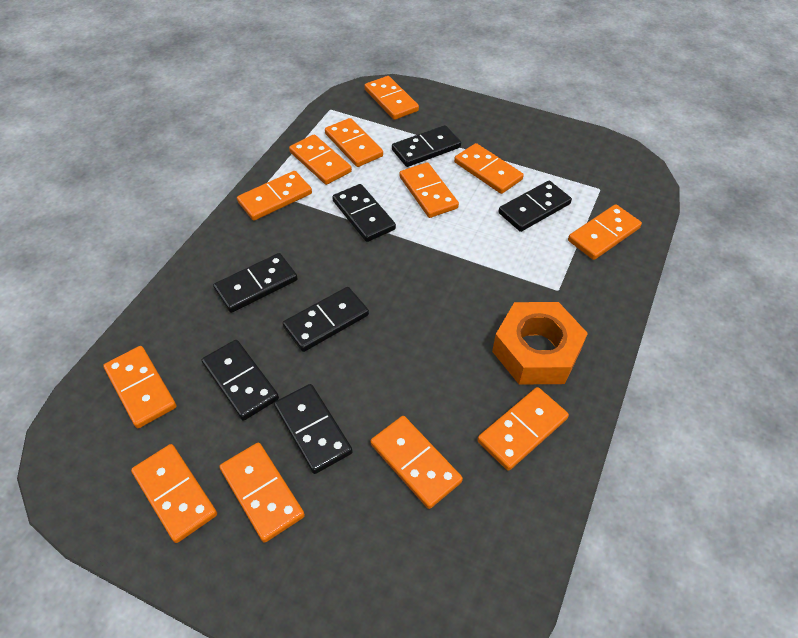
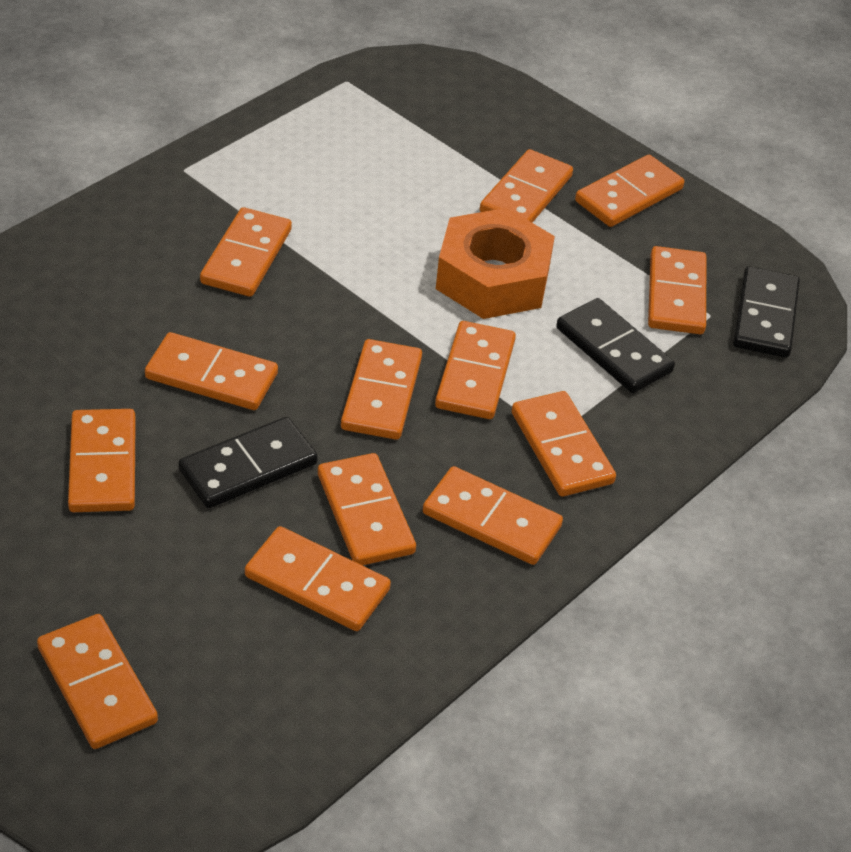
black domino: 7 -> 3
orange domino: 12 -> 13

